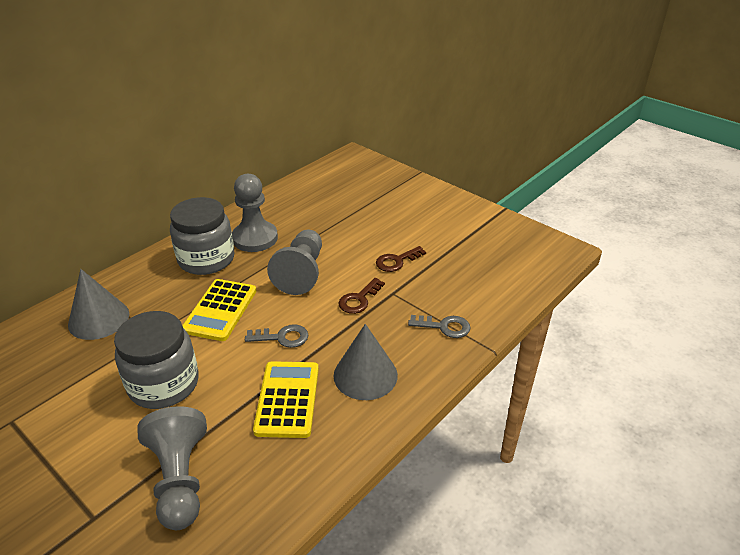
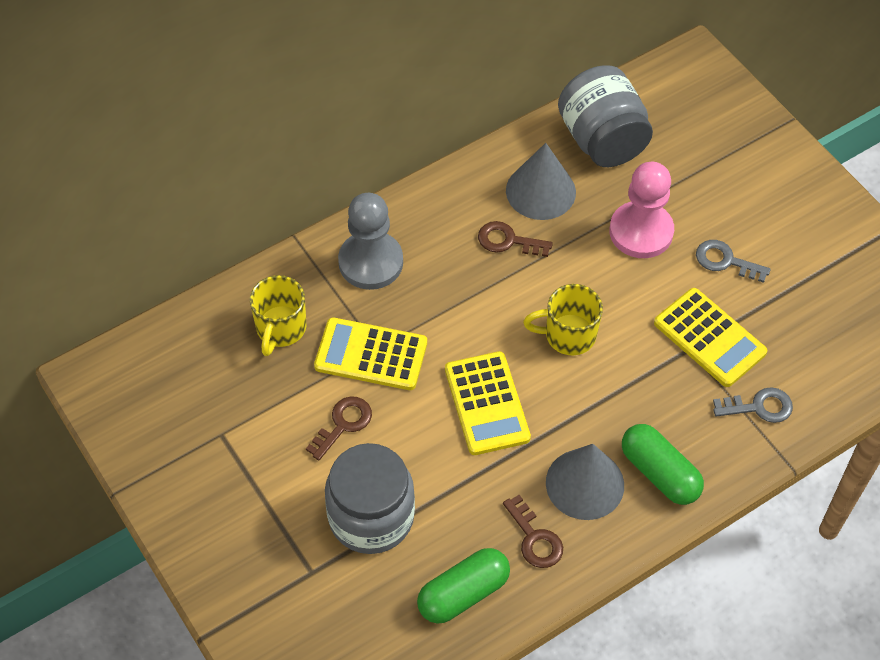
brown key: 2 -> 3
green capsule: 0 -> 2
grey pawn: 3 -> 1
pink pawn: 0 -> 1
yellow calculator: 2 -> 3
yellow mug: 0 -> 2

